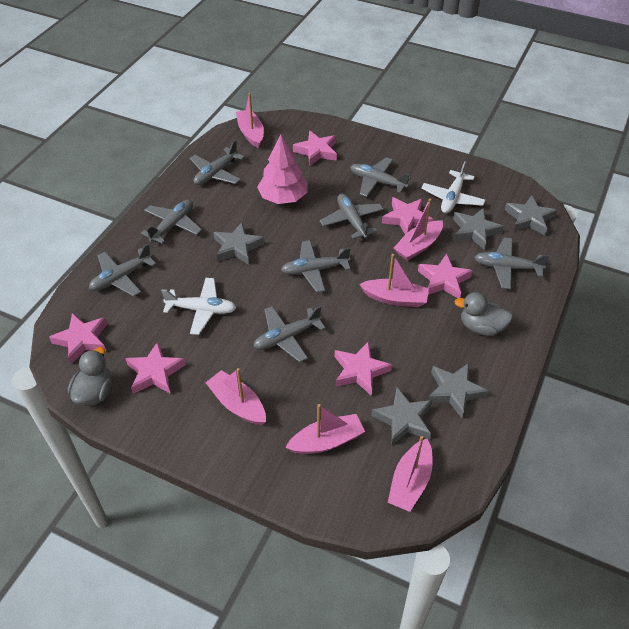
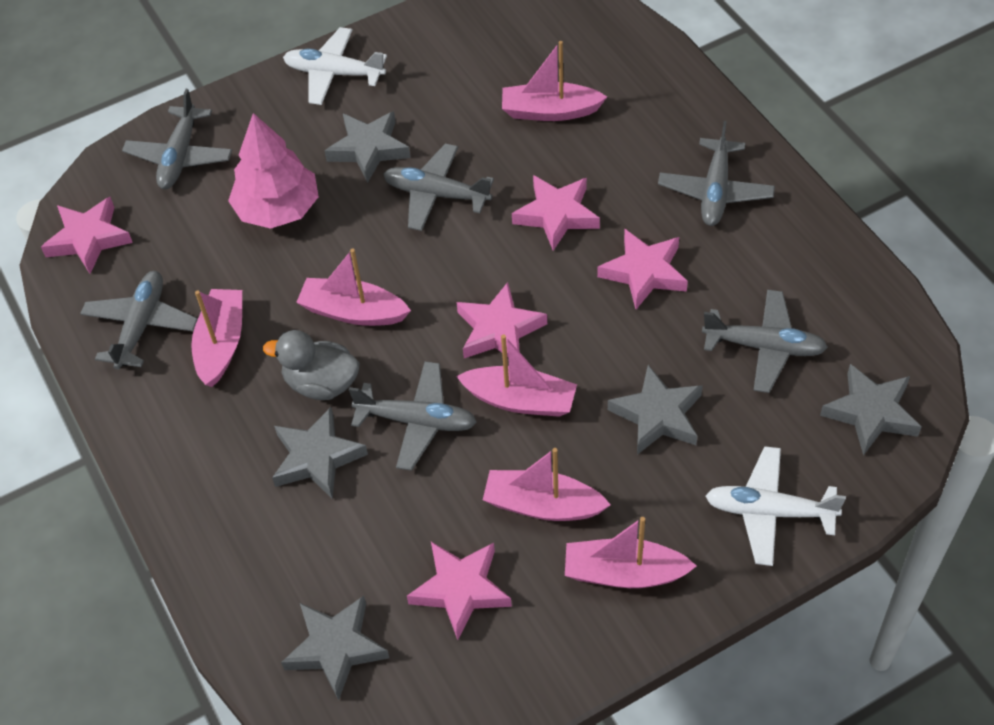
grey duck: 2 -> 1
grey plane: 8 -> 6
pink star: 6 -> 5

